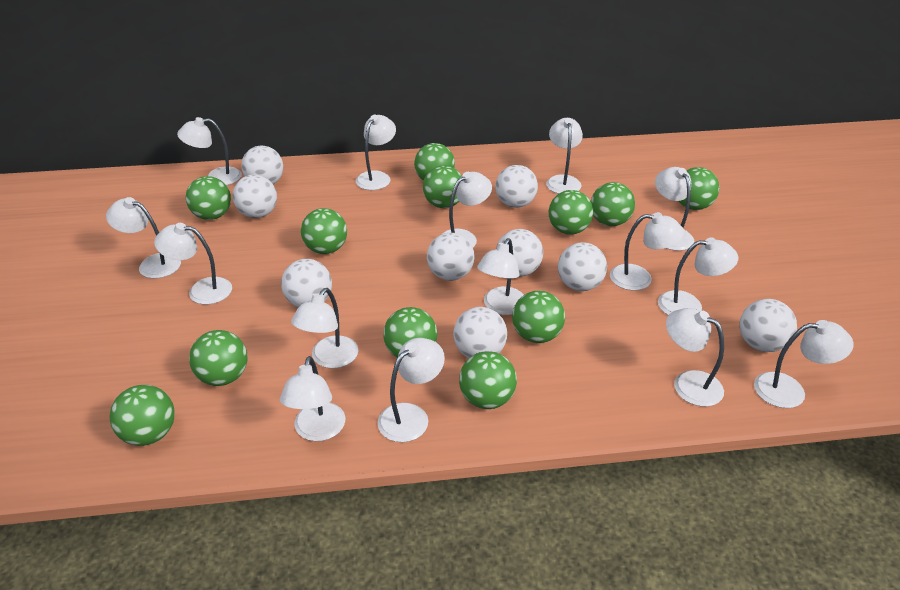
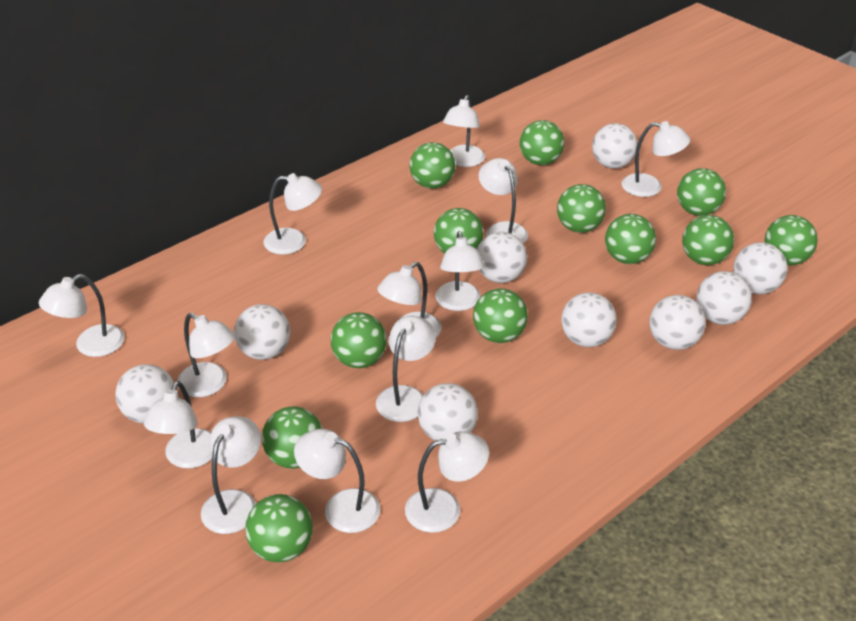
white lamp: 15 -> 13

